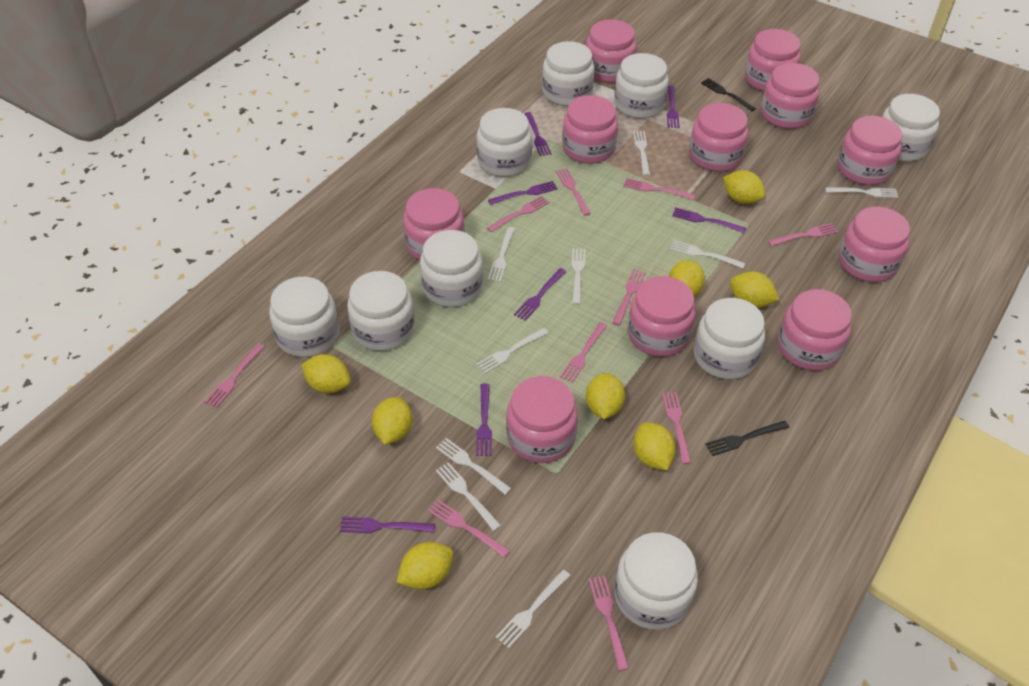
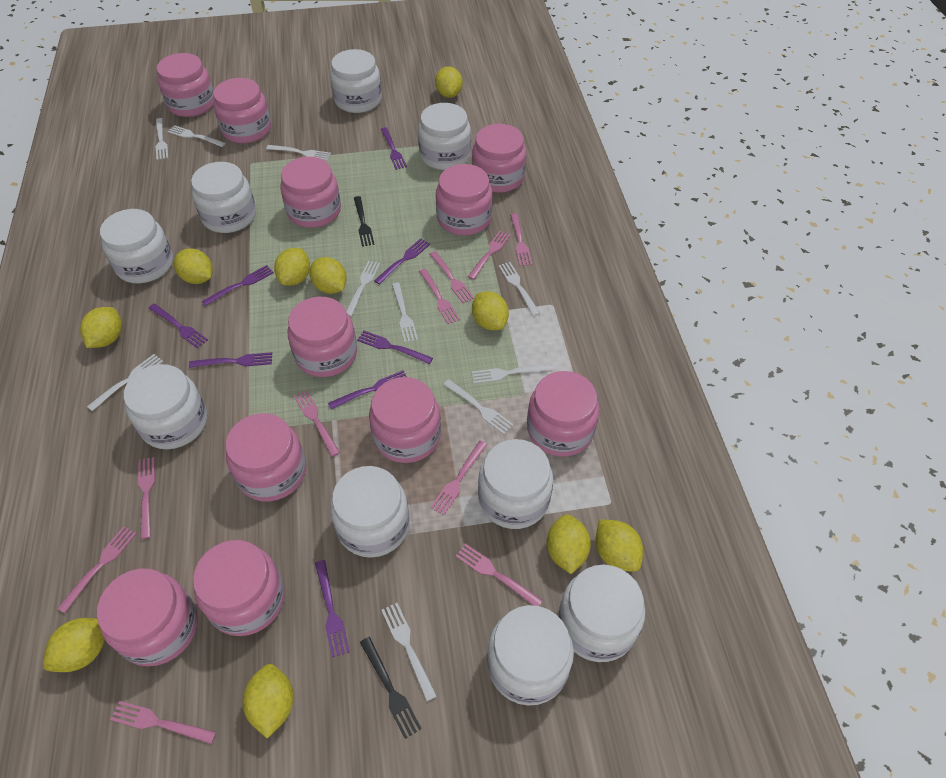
purple fork: 7 -> 8
white fork: 9 -> 10
yellow lemon: 8 -> 10

